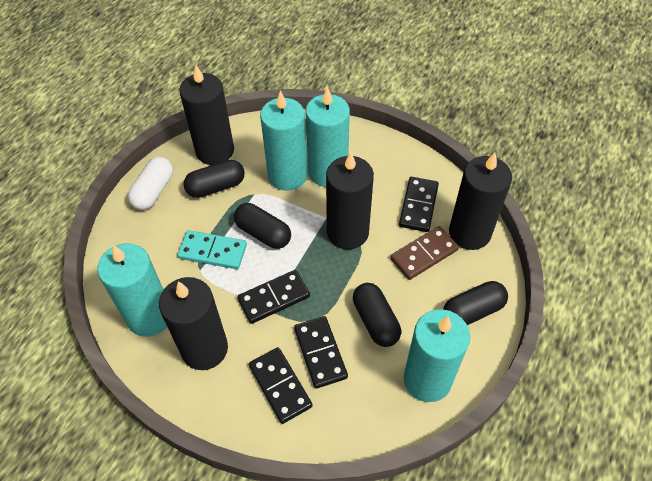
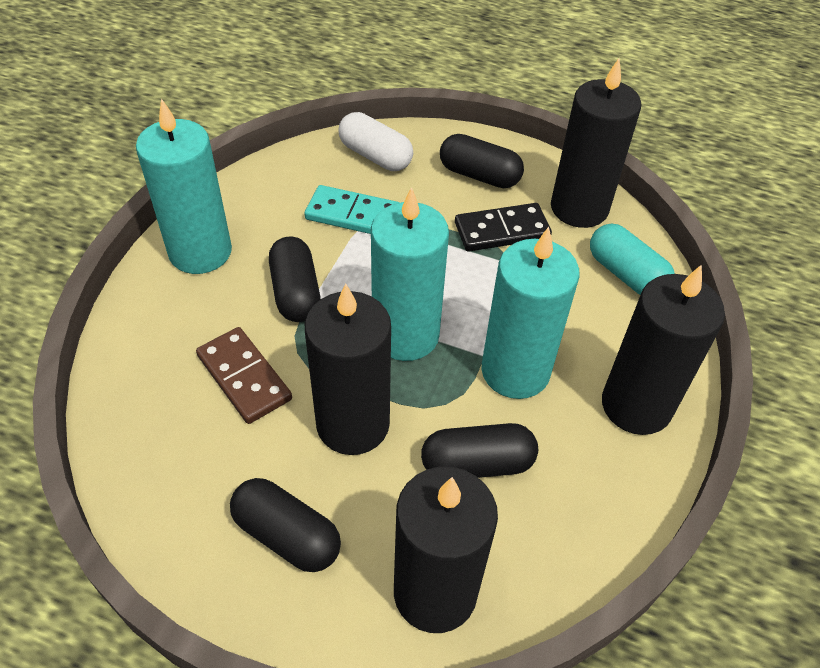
black domino: 4 -> 1
turquoise candle: 4 -> 3
turquoise capsule: 0 -> 1

